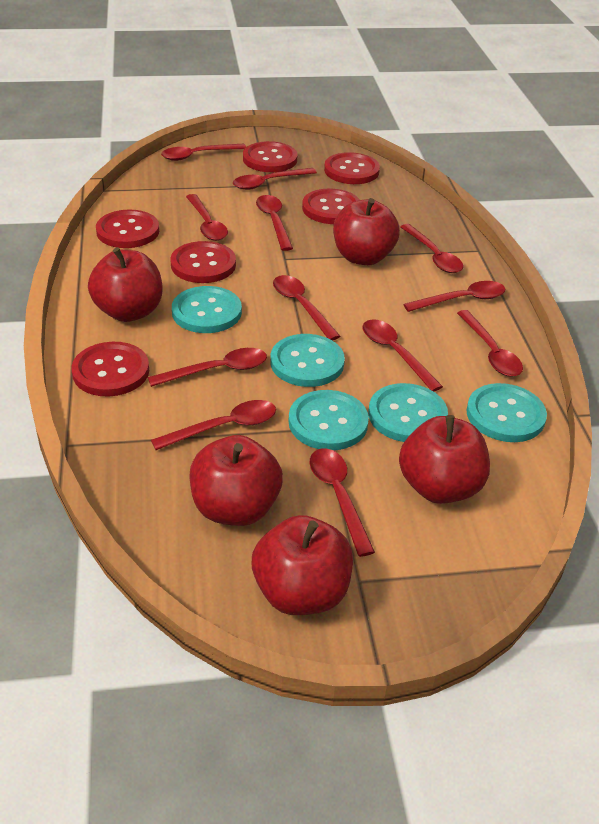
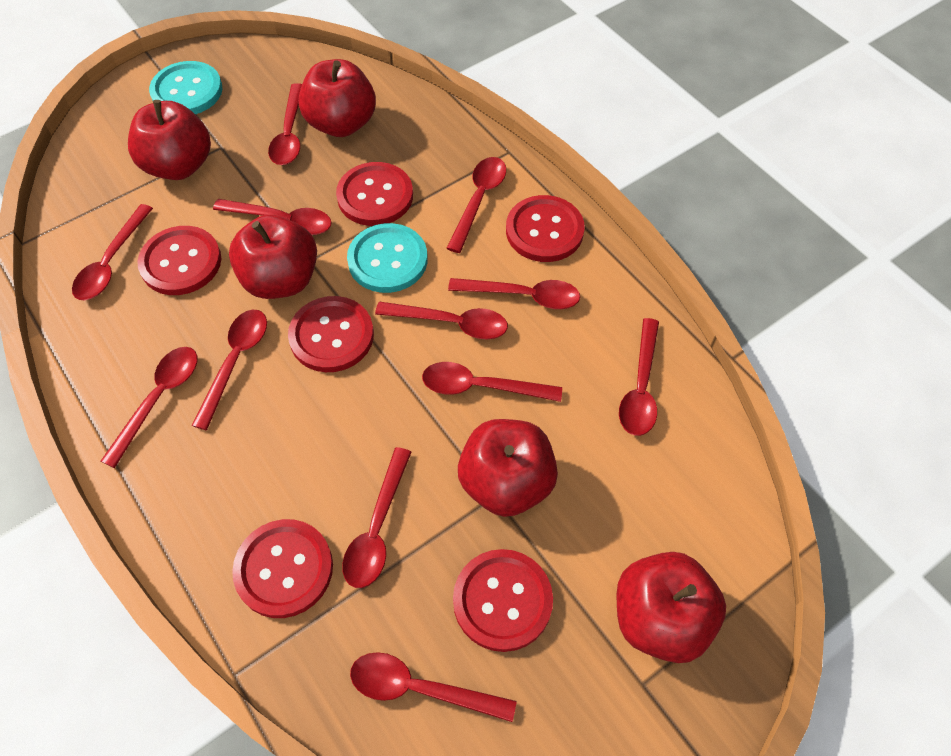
turquoise button: 5 -> 2

